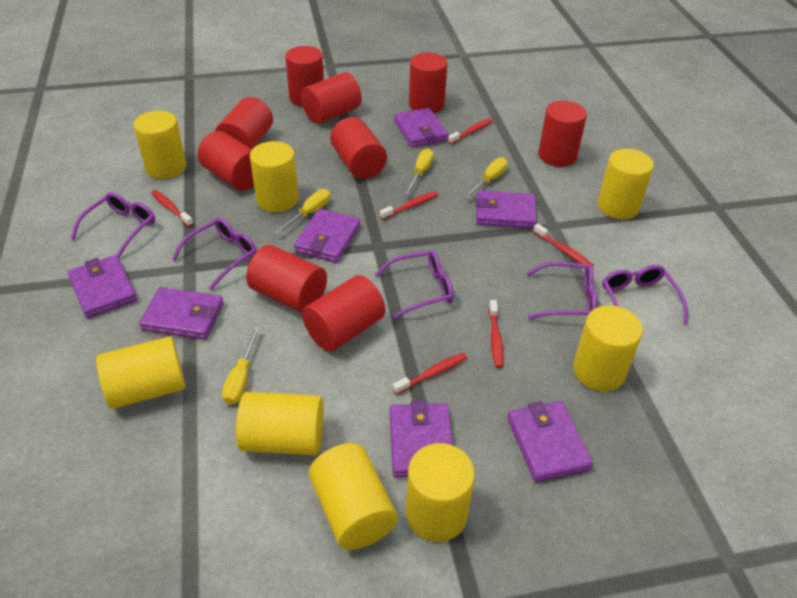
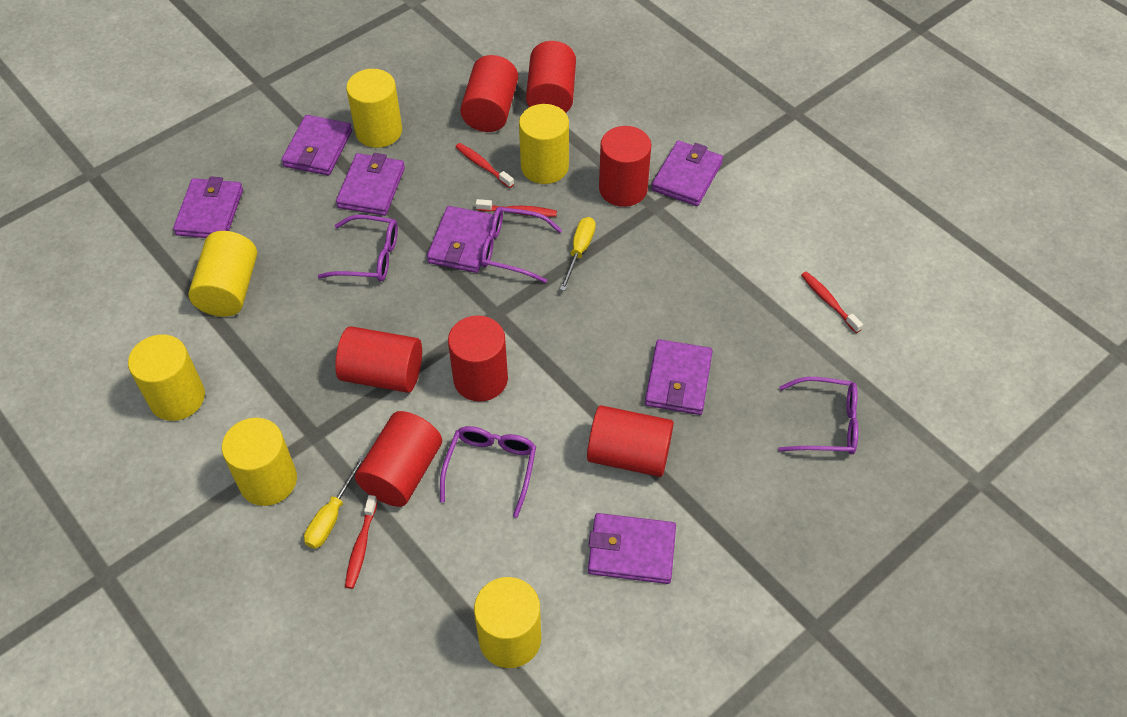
purple glasses: 5 -> 4
red cylinder: 9 -> 7
red toothbrush: 6 -> 4
yellow cylinder: 8 -> 6
yellow screwdriver: 4 -> 2

